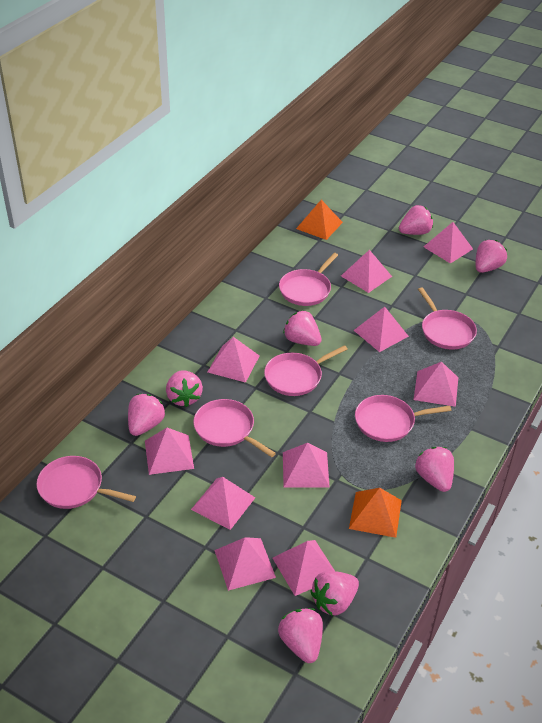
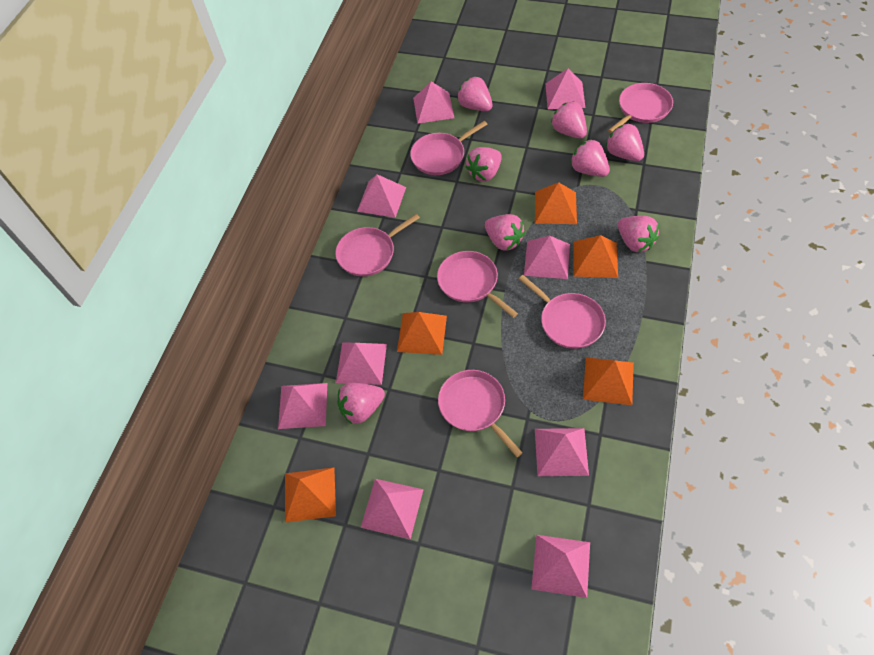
orange pyramid: 2 -> 5
pink pyramid: 10 -> 9

